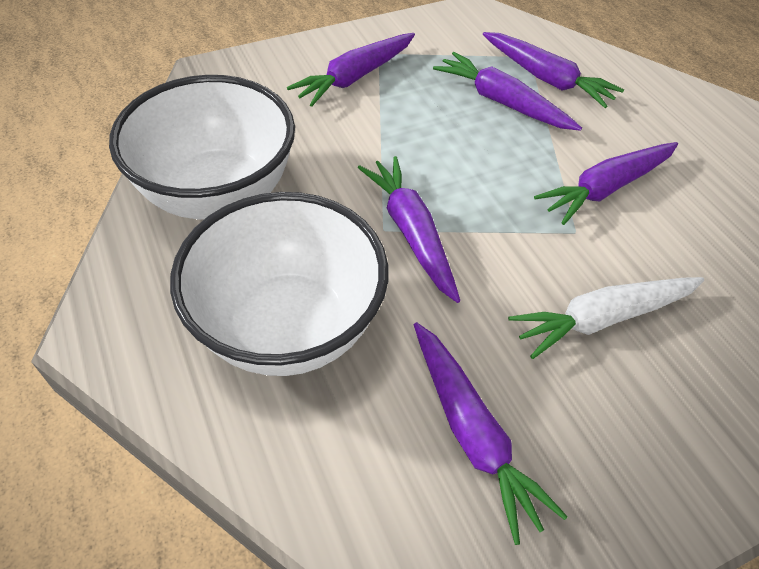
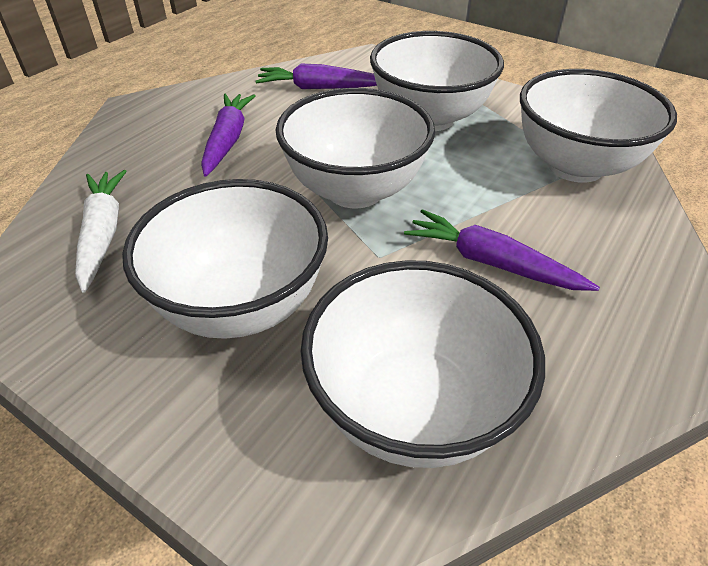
purple carrot: 6 -> 3
white bowl: 2 -> 5

